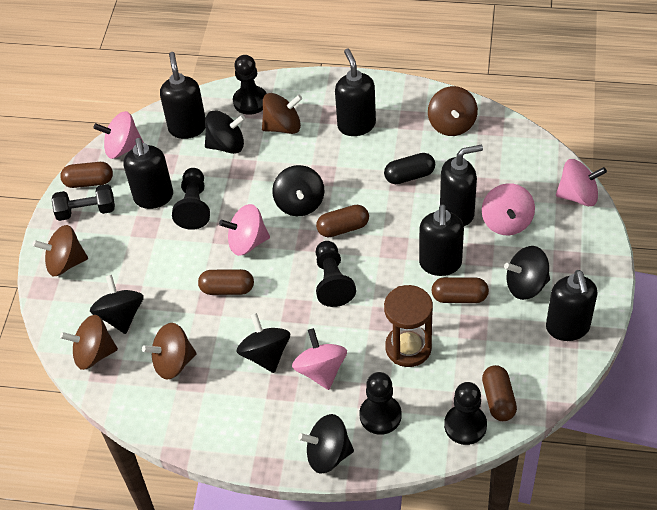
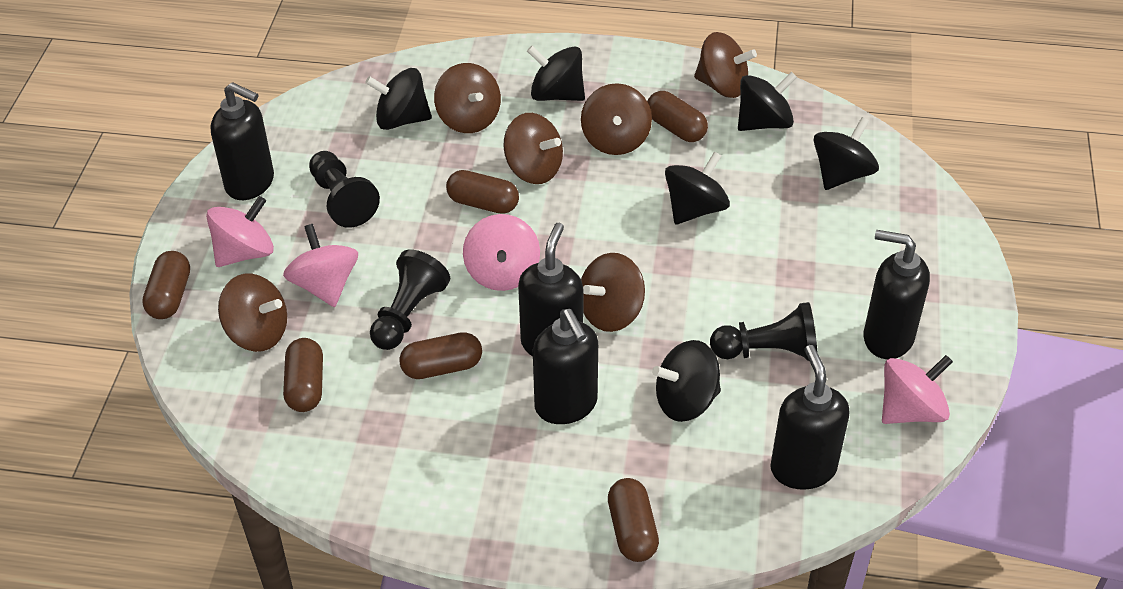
black capsule: 1 -> 0
black dumbbell: 1 -> 0
black pawn: 5 -> 3
black soap dispenser: 6 -> 5
brown capsule: 5 -> 6
brown hourglass: 1 -> 0
brown spinning top: 5 -> 6
pink spinning top: 5 -> 4

